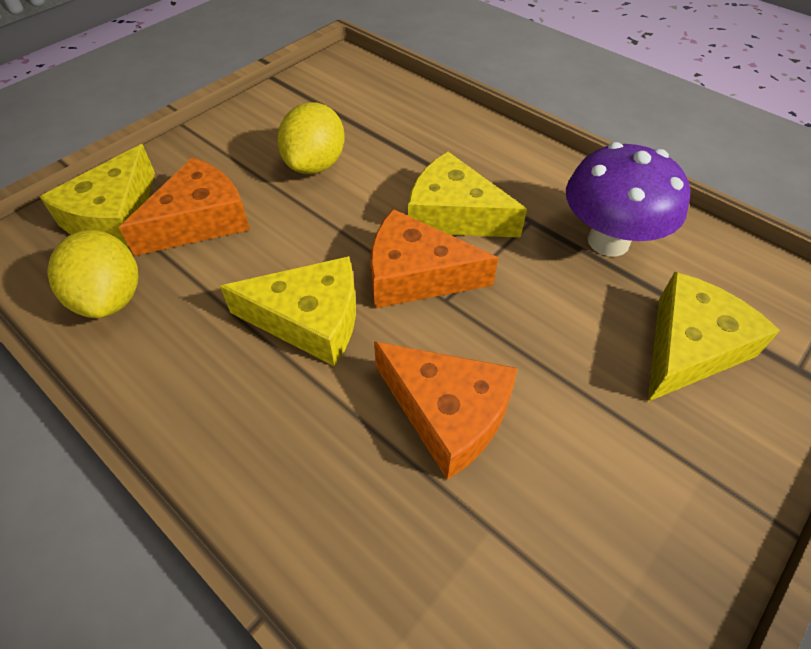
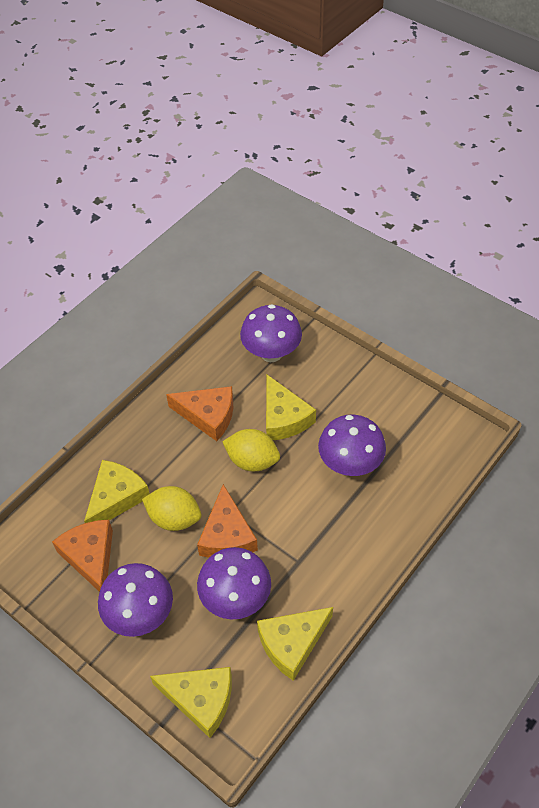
purple mushroom: 1 -> 4

